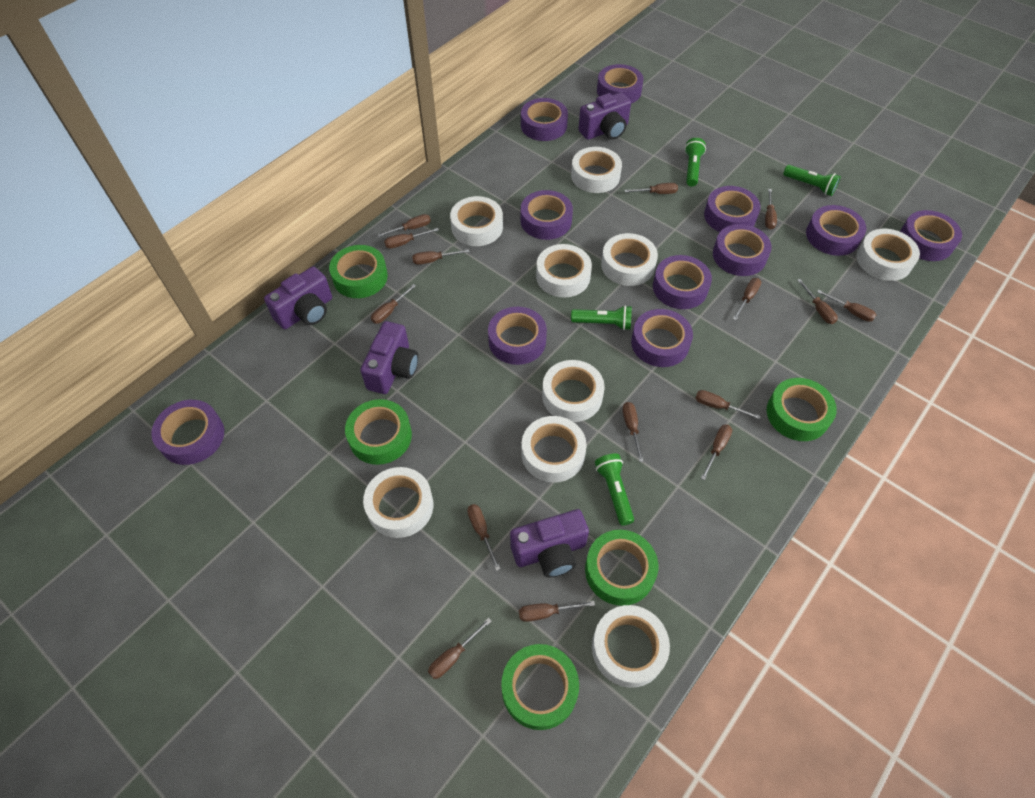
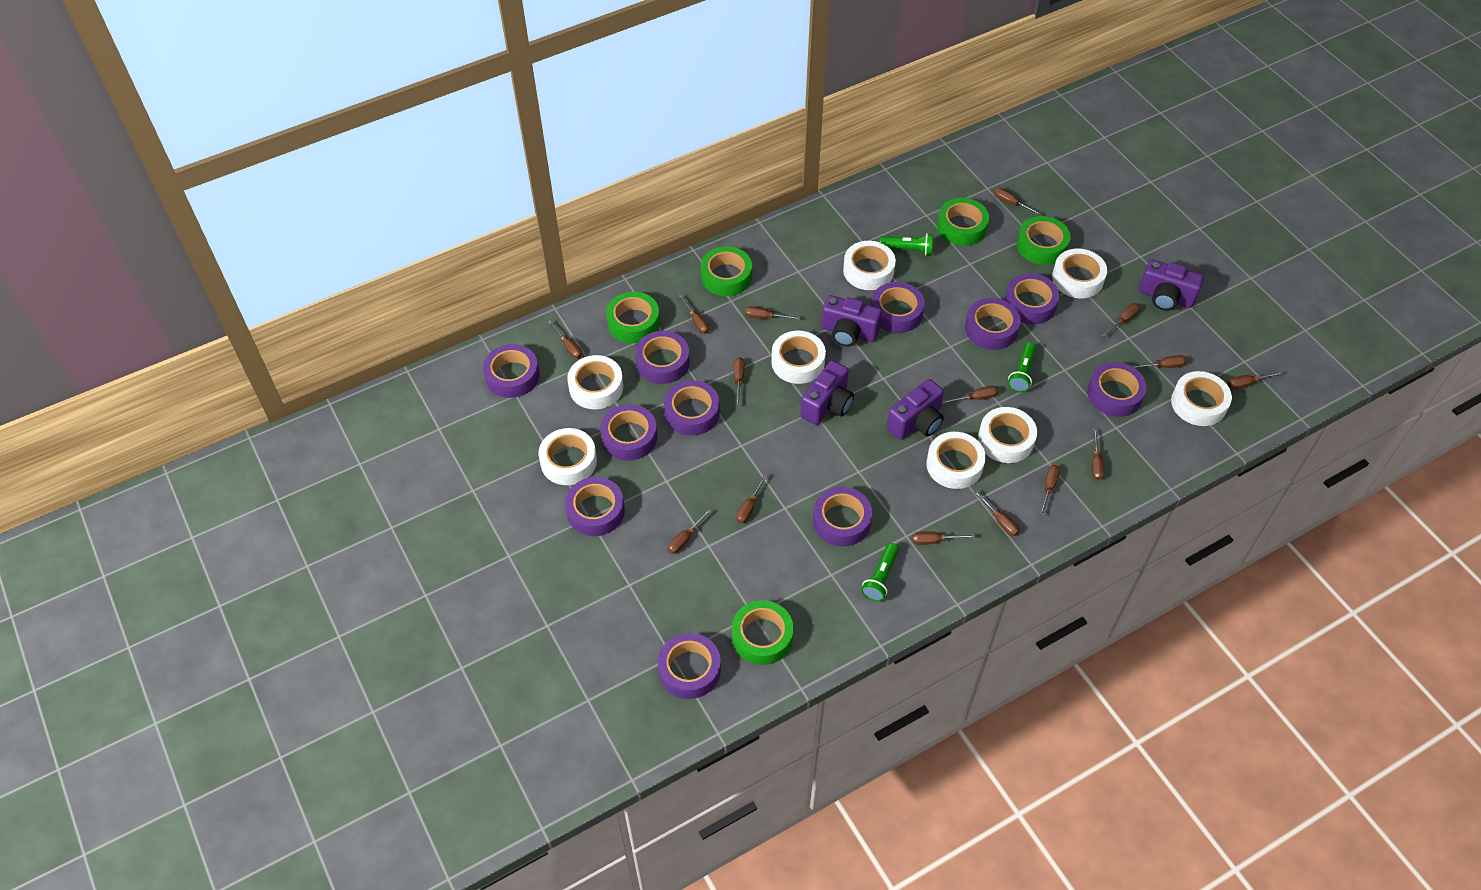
green flashlight: 4 -> 3
white tape: 9 -> 8

